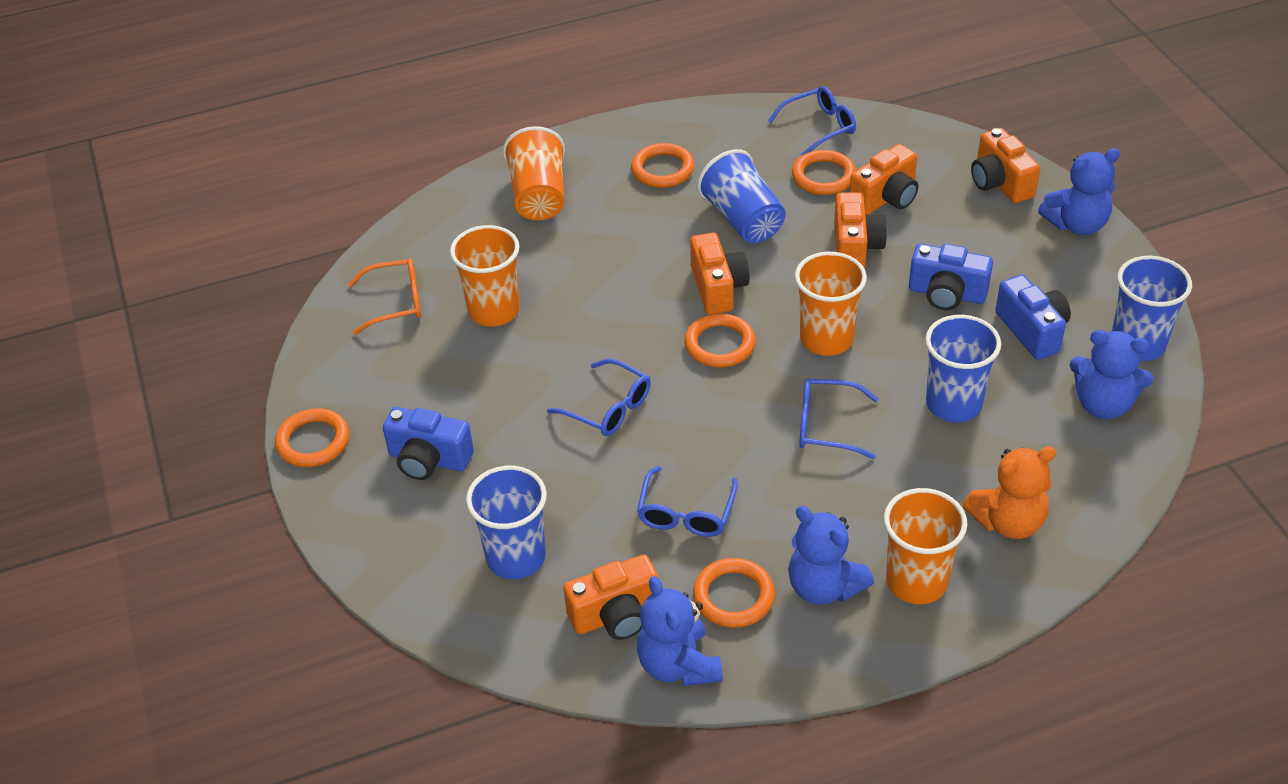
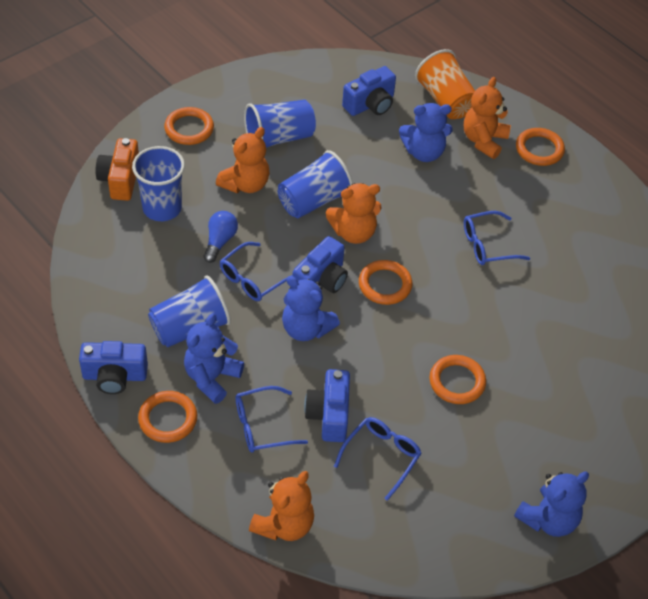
blue camera: 3 -> 4
blue light bulb: 0 -> 1
orange camera: 5 -> 1
orange cup: 4 -> 1
orange glasses: 1 -> 0
orange teddy bear: 1 -> 4

